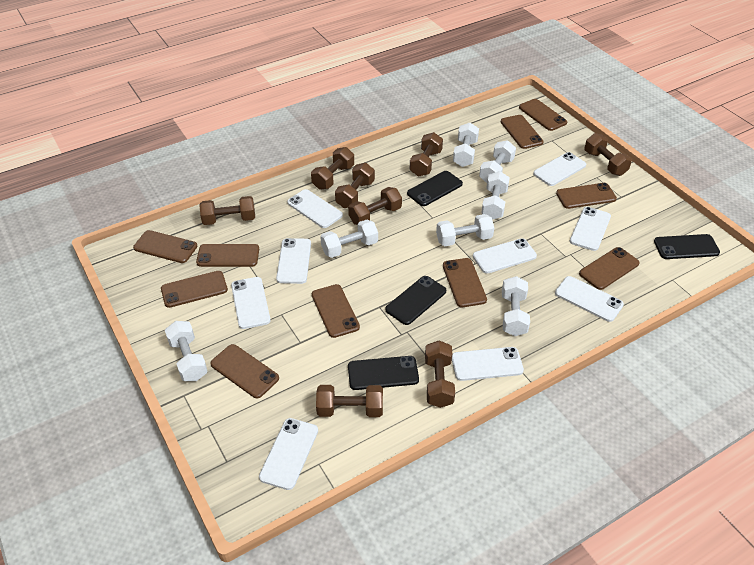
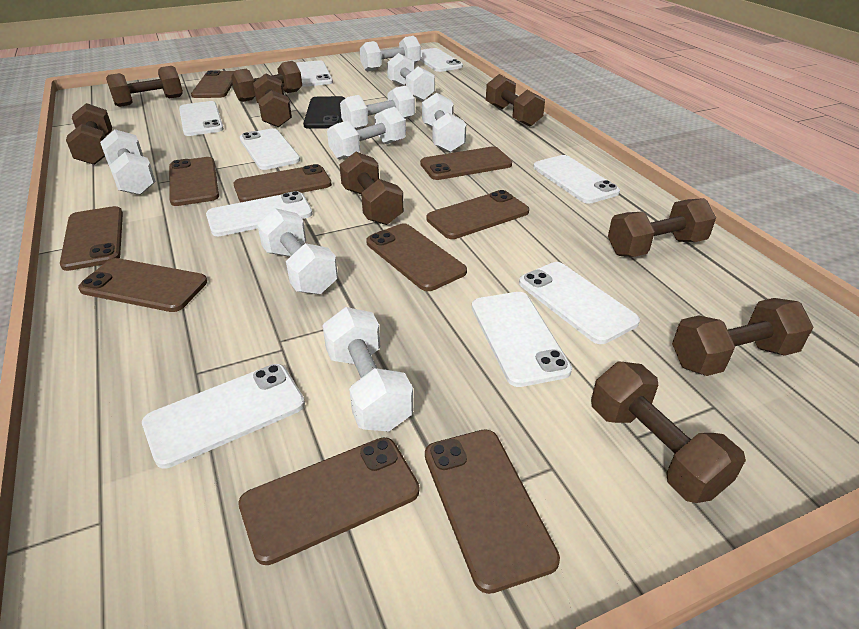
black phone: 4 -> 1
brown dumbbell: 8 -> 9
white dumbbell: 7 -> 8

